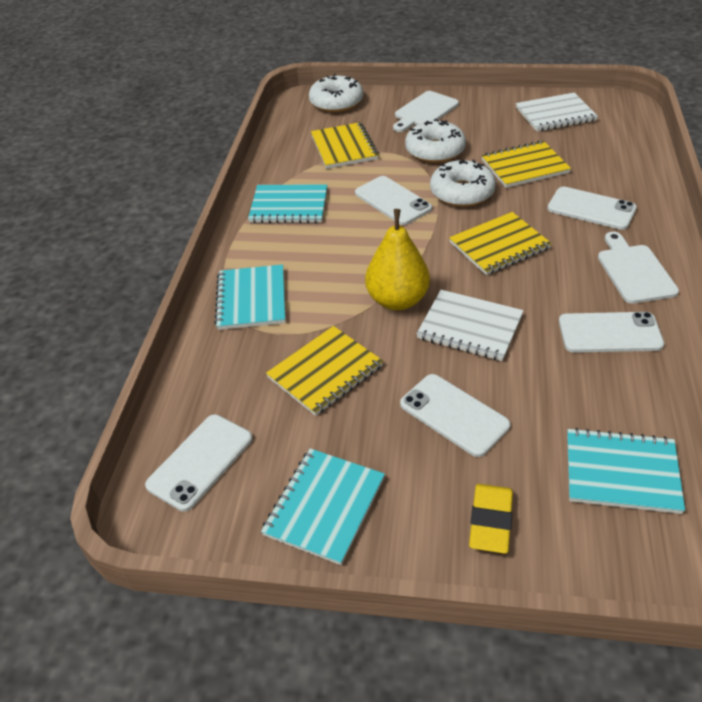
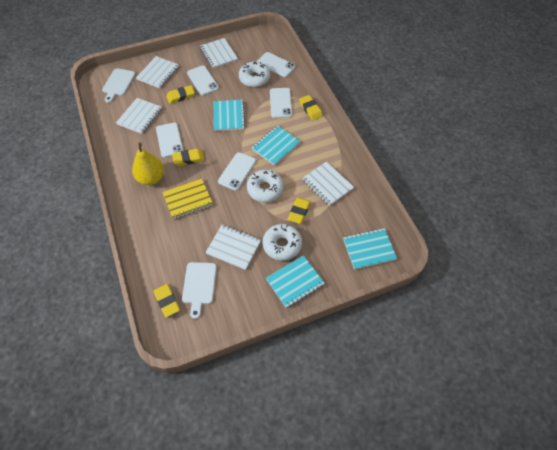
white notebook: 2 -> 5
yellow eraser: 1 -> 5
yellow notebook: 4 -> 1

